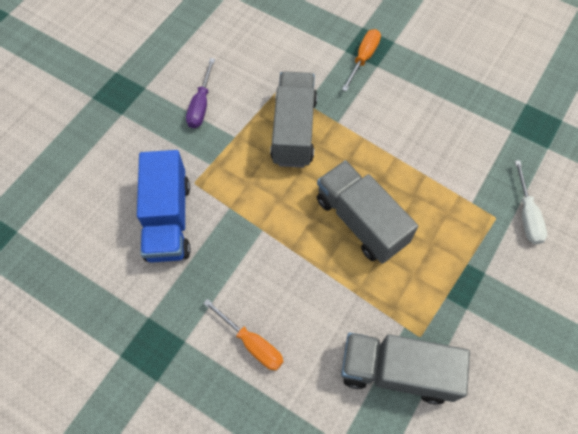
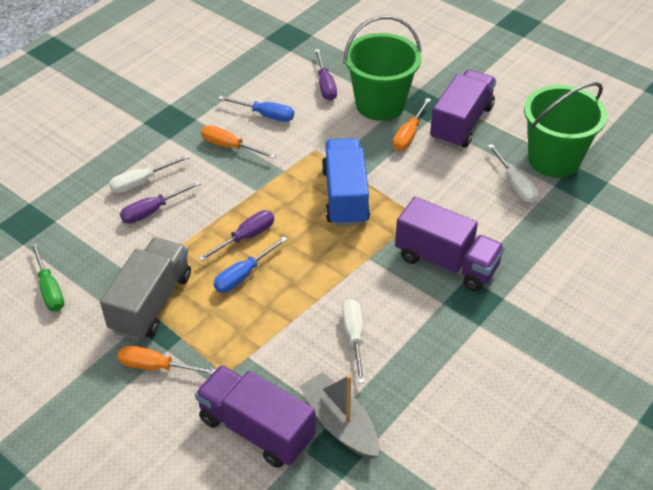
blue screwdriver: 0 -> 2
green bucket: 0 -> 2
green screwdriver: 0 -> 1
grey boat: 0 -> 1
grey truck: 3 -> 1
orange screwdriver: 2 -> 3
purple screwdriver: 1 -> 3
purple truck: 0 -> 3
white screwdriver: 1 -> 3

